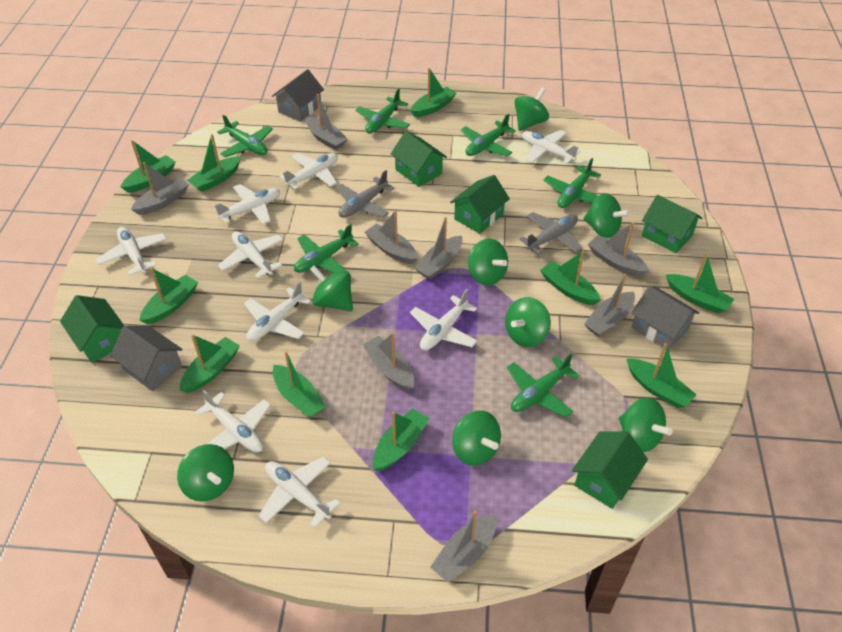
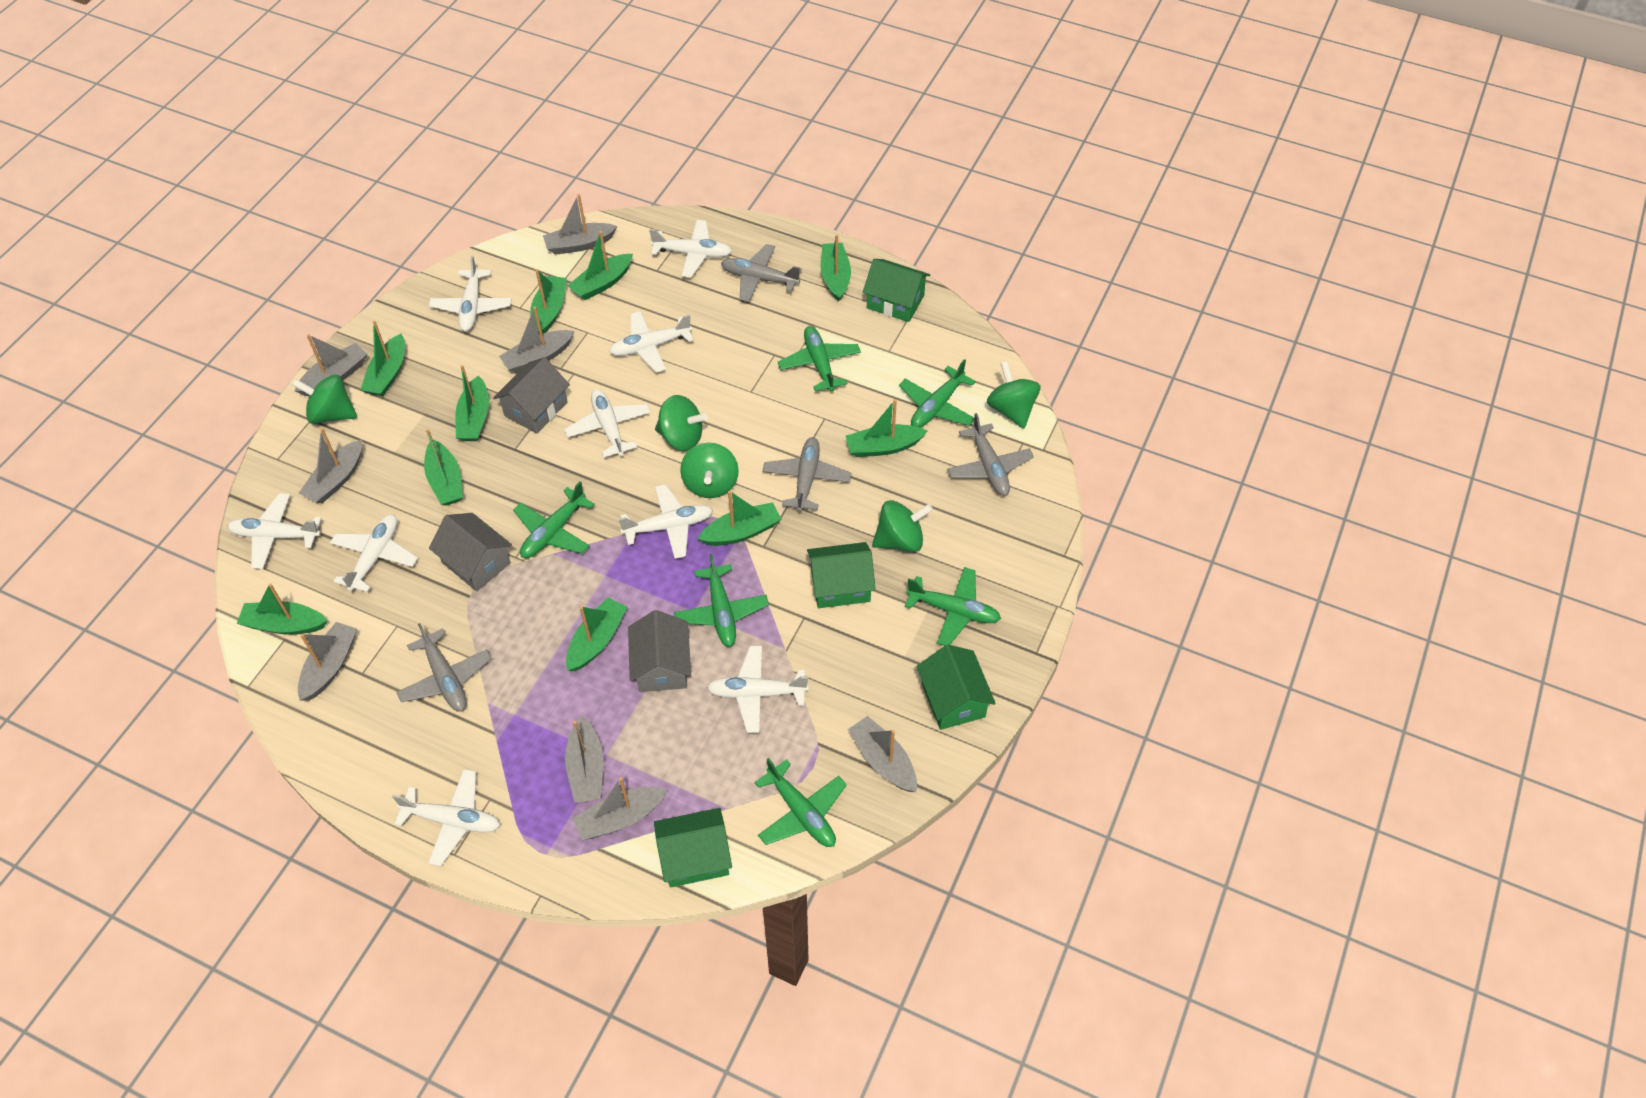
green house: 5 -> 4
green spinning top: 8 -> 5
grey plane: 2 -> 4

